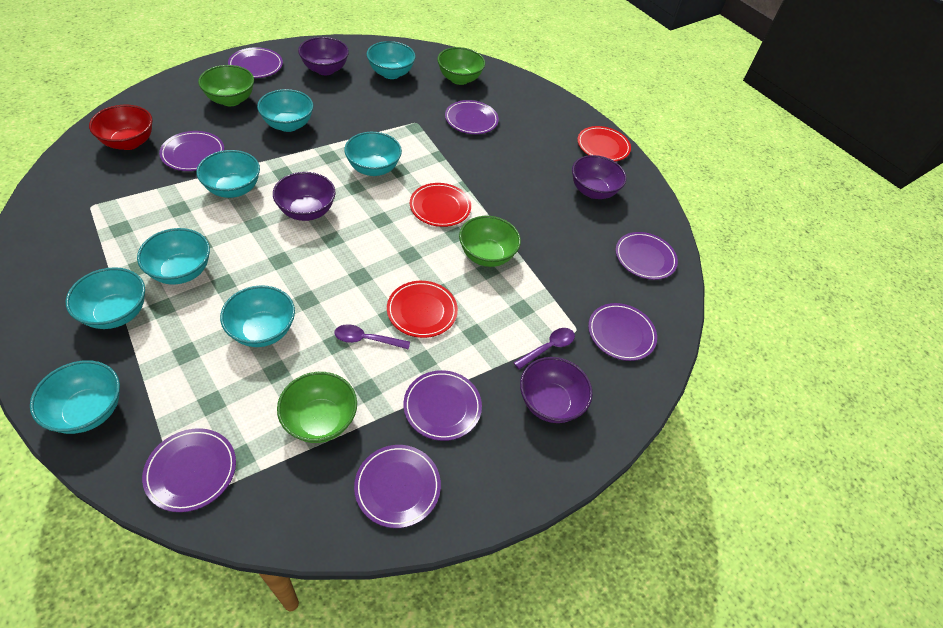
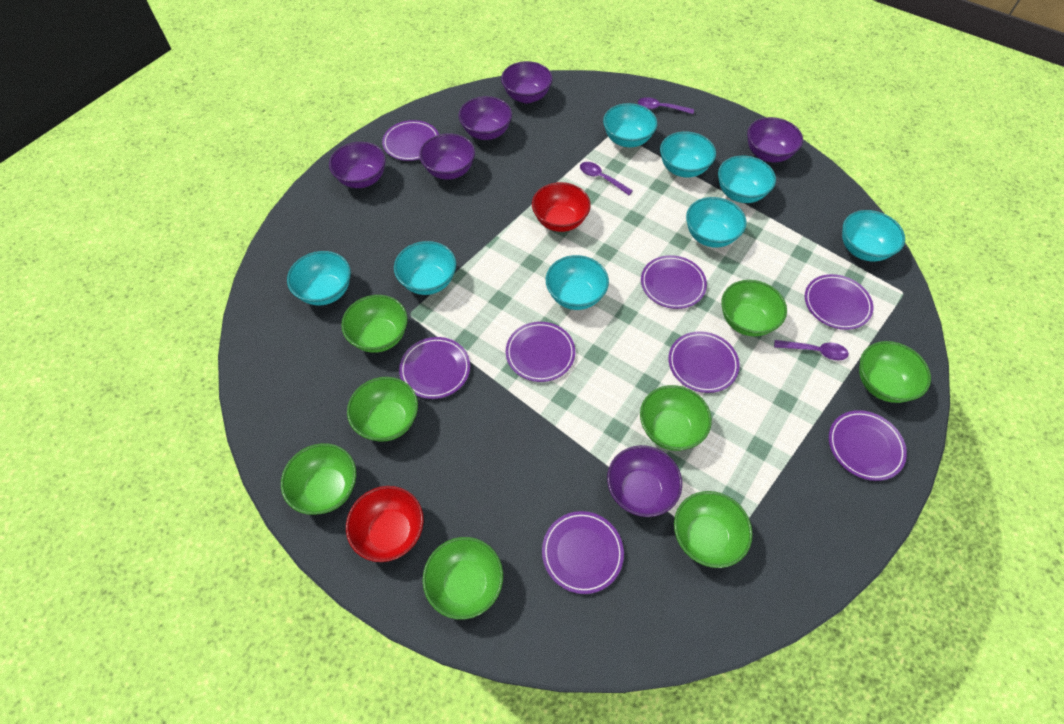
green bowl: 4 -> 8
purple bowl: 4 -> 6
purple spoon: 2 -> 3
red bowl: 1 -> 2
red plate: 3 -> 0

